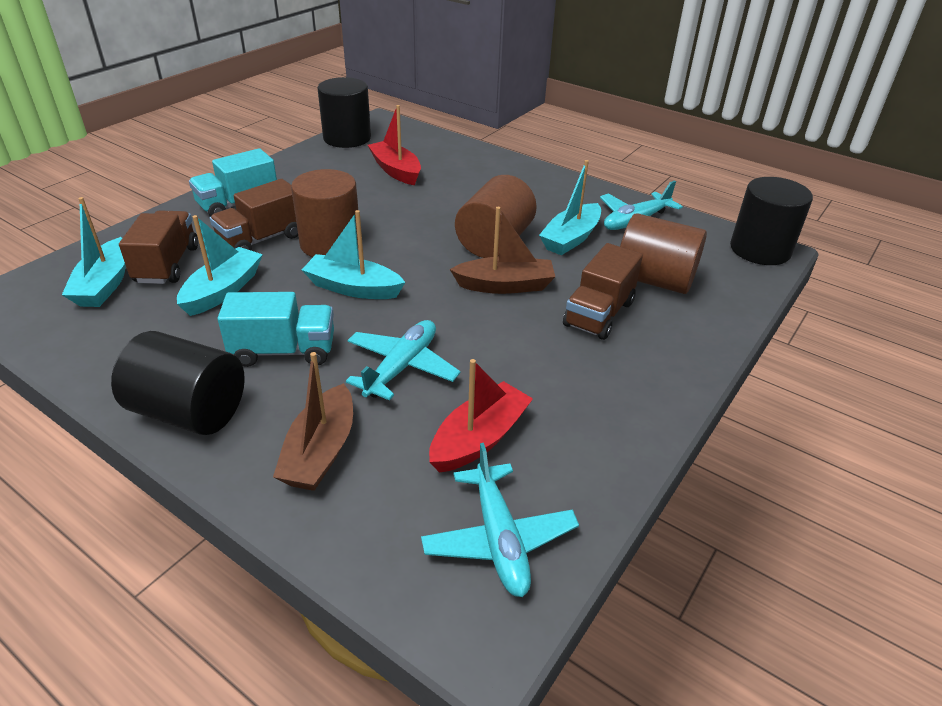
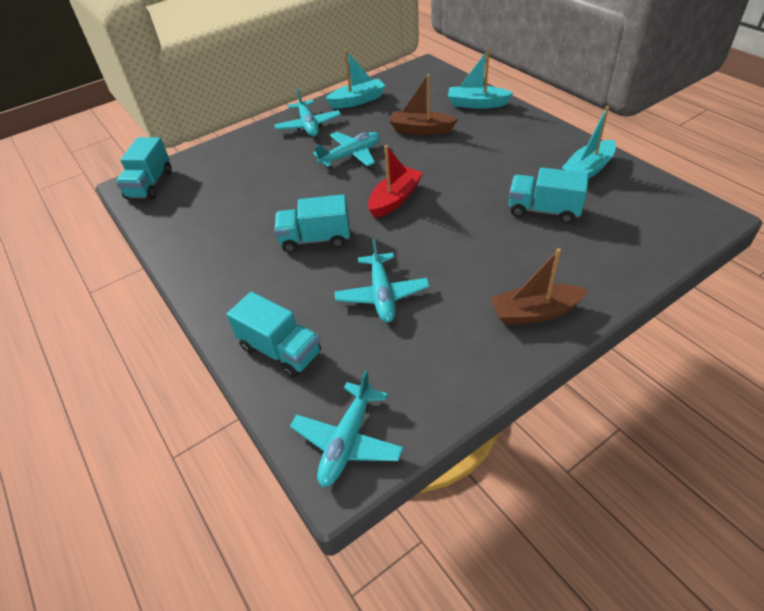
black cylinder: 3 -> 0
brown cylinder: 3 -> 0
brown truck: 3 -> 0
red boat: 2 -> 1
turquoise boat: 4 -> 3
turquoise plane: 3 -> 4
turquoise truck: 2 -> 4

